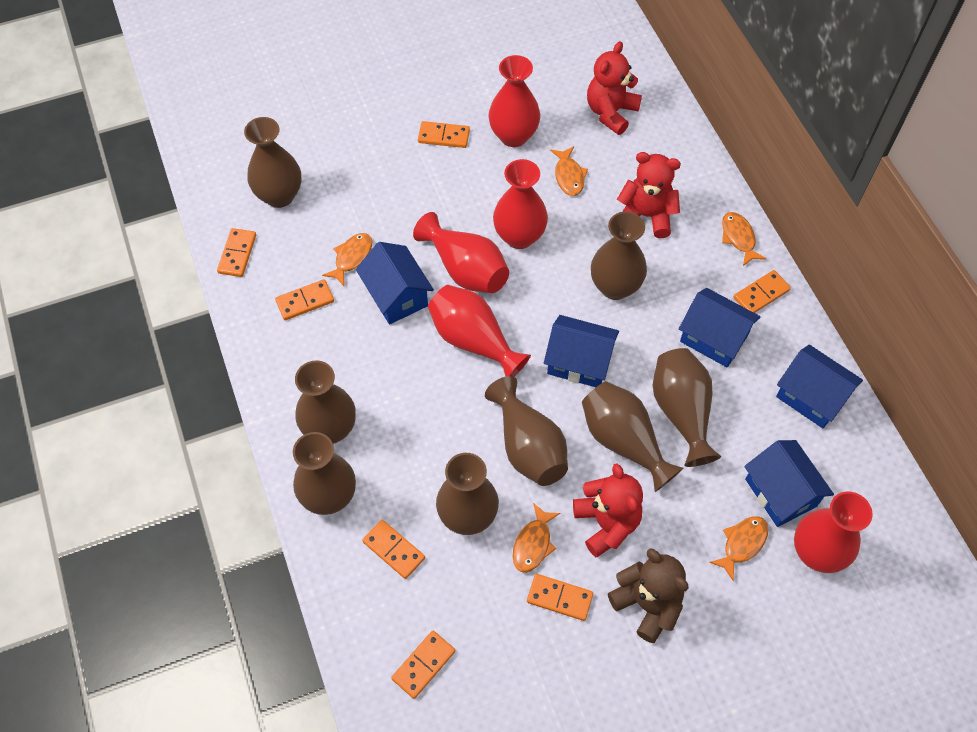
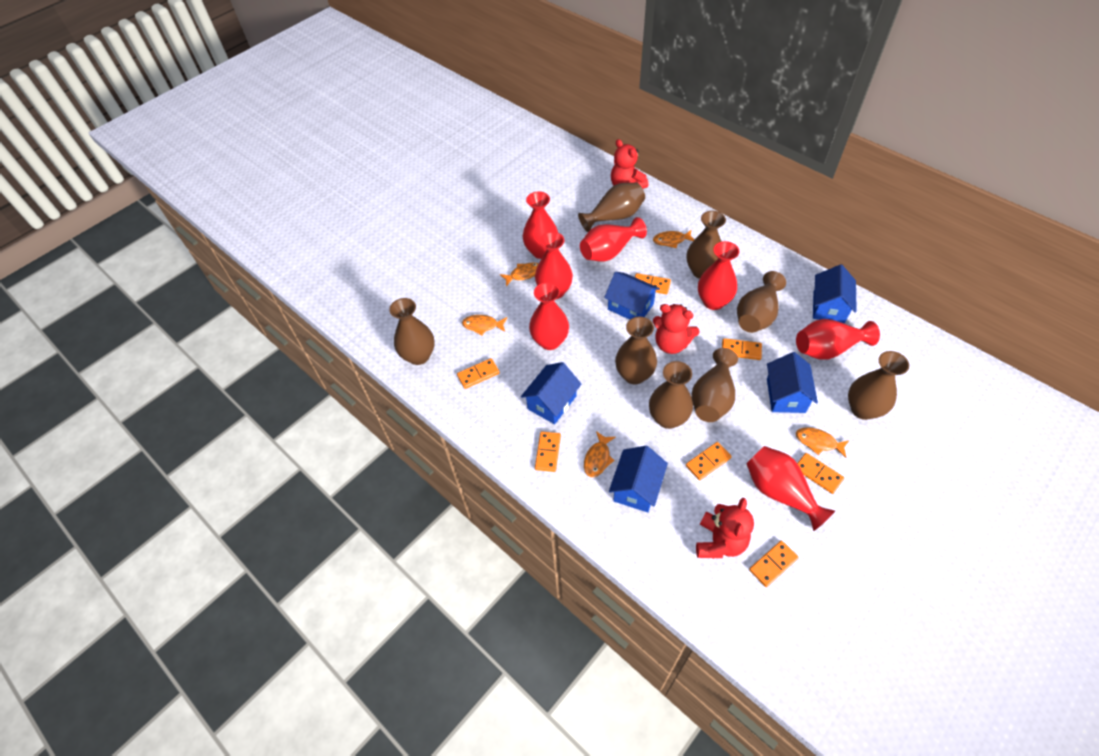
brown teddy bear: 1 -> 0
red vase: 5 -> 7

